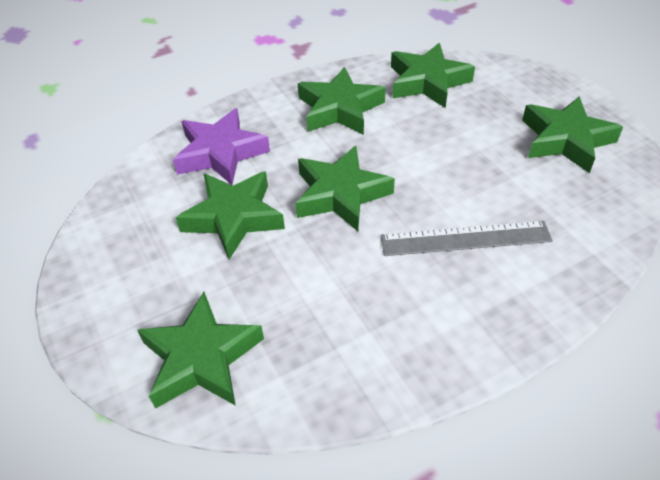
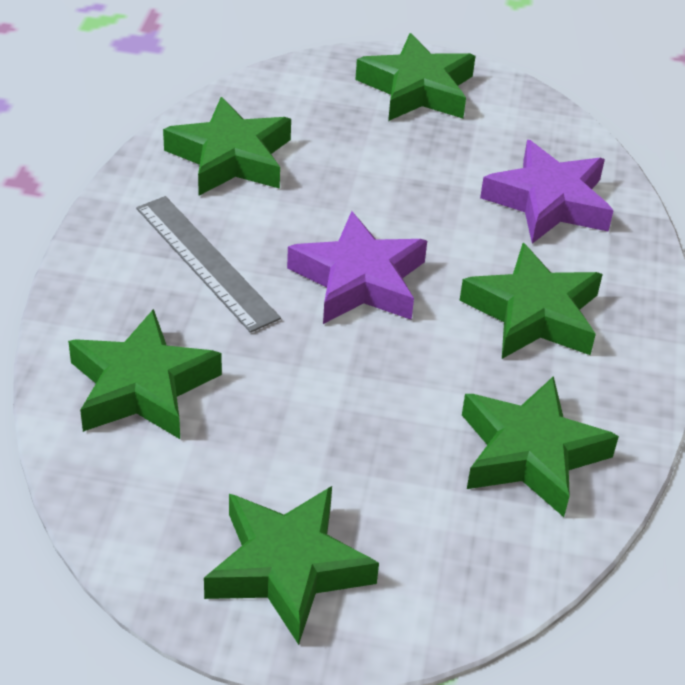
purple star: 1 -> 2

